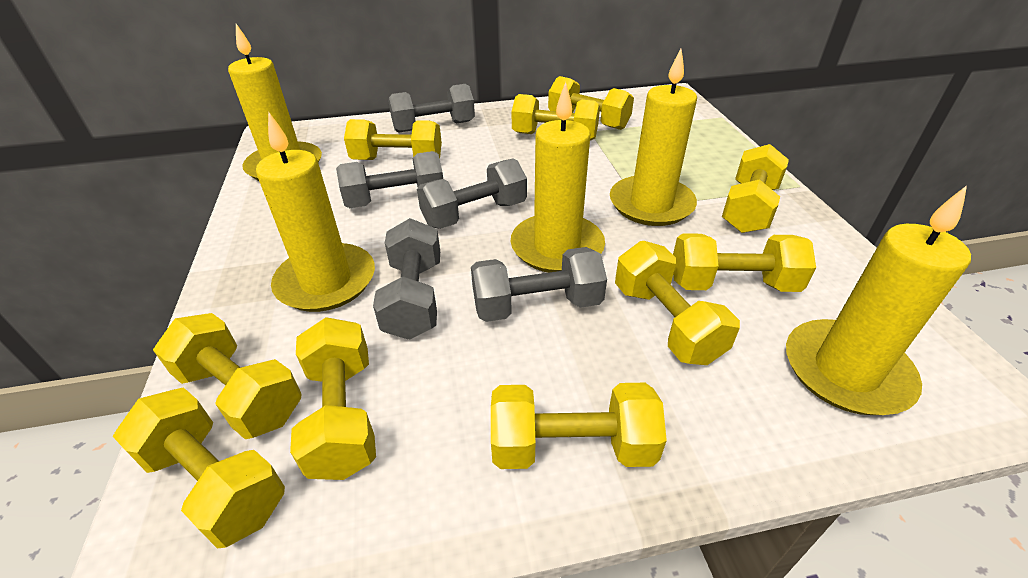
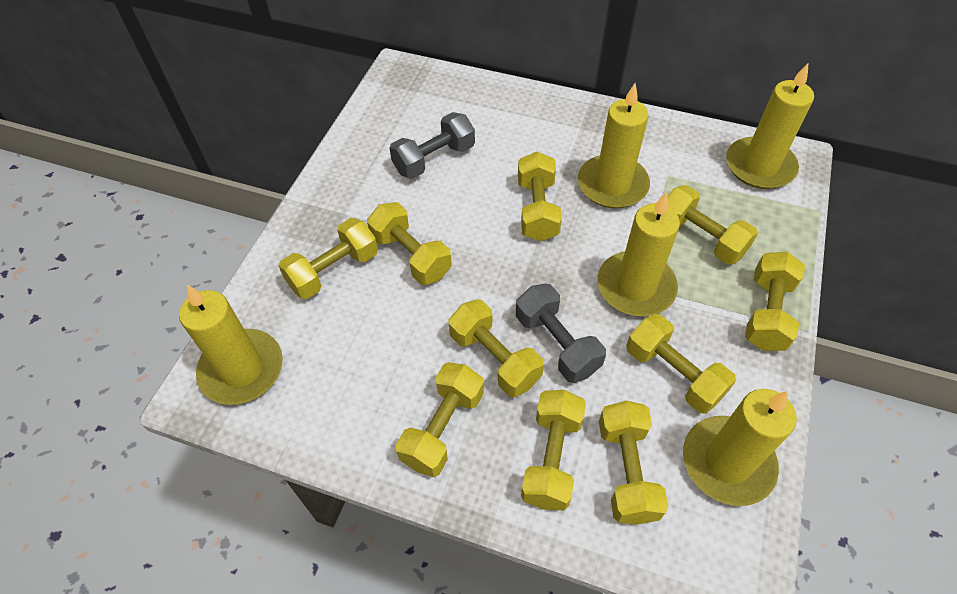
grey dumbbell: 5 -> 2

